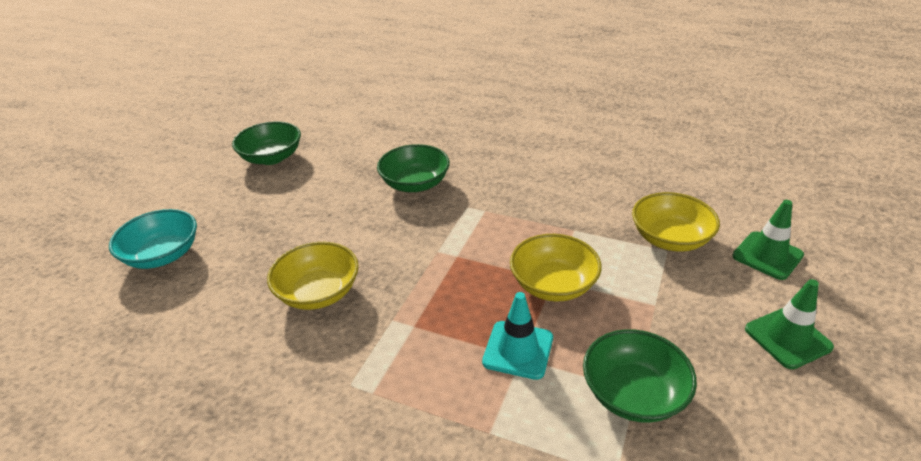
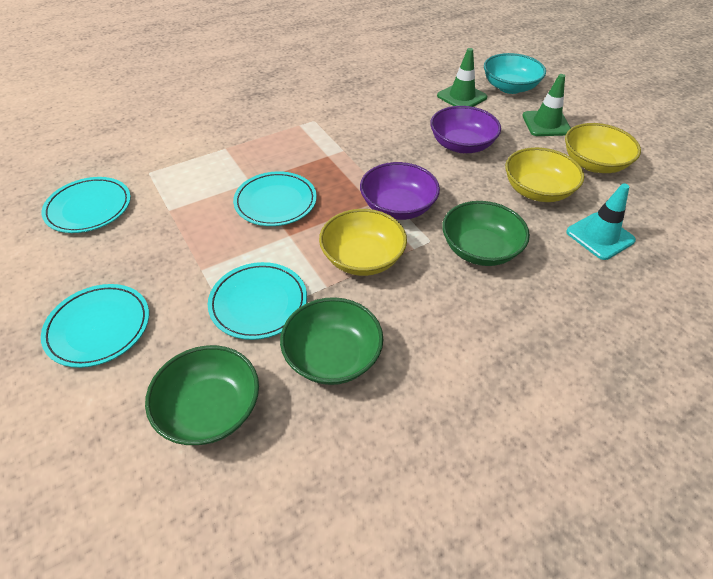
purple bowl: 0 -> 2
turquoise plate: 0 -> 4

